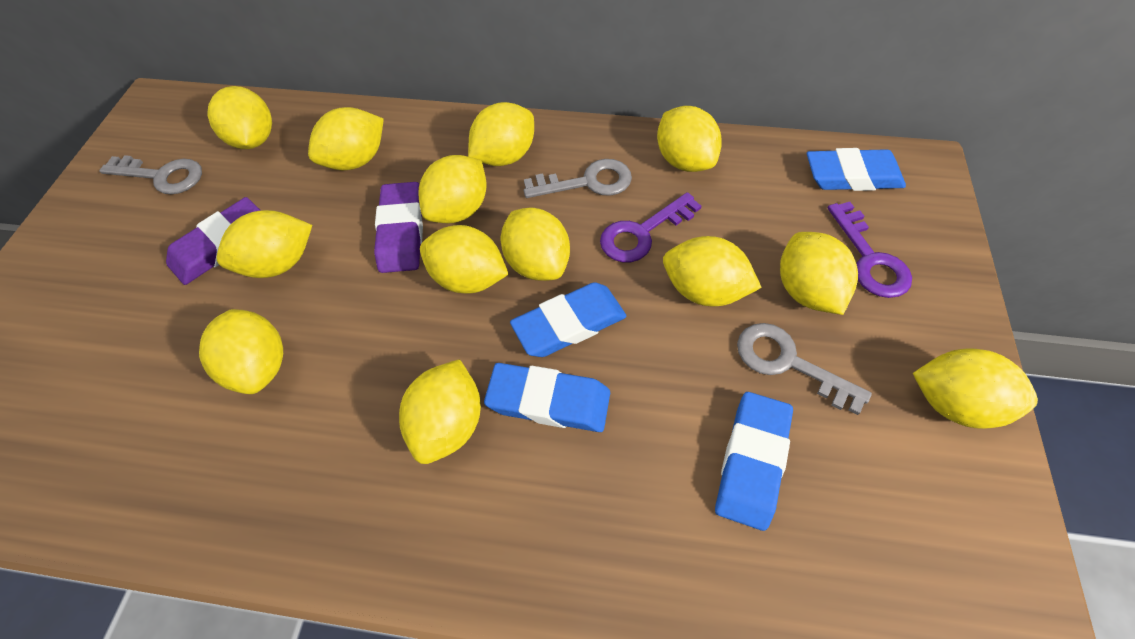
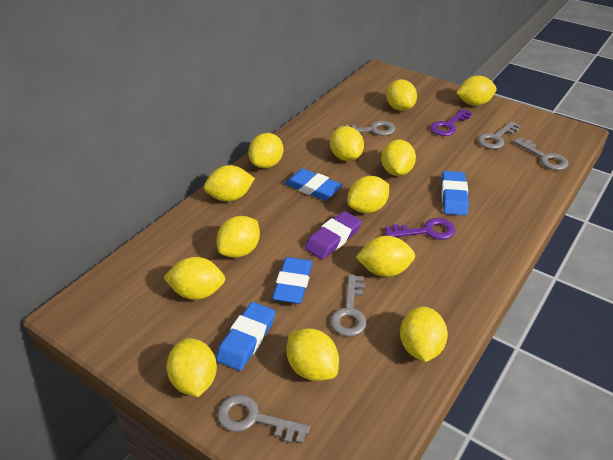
grey key: 3 -> 5
purple eraser: 2 -> 1

